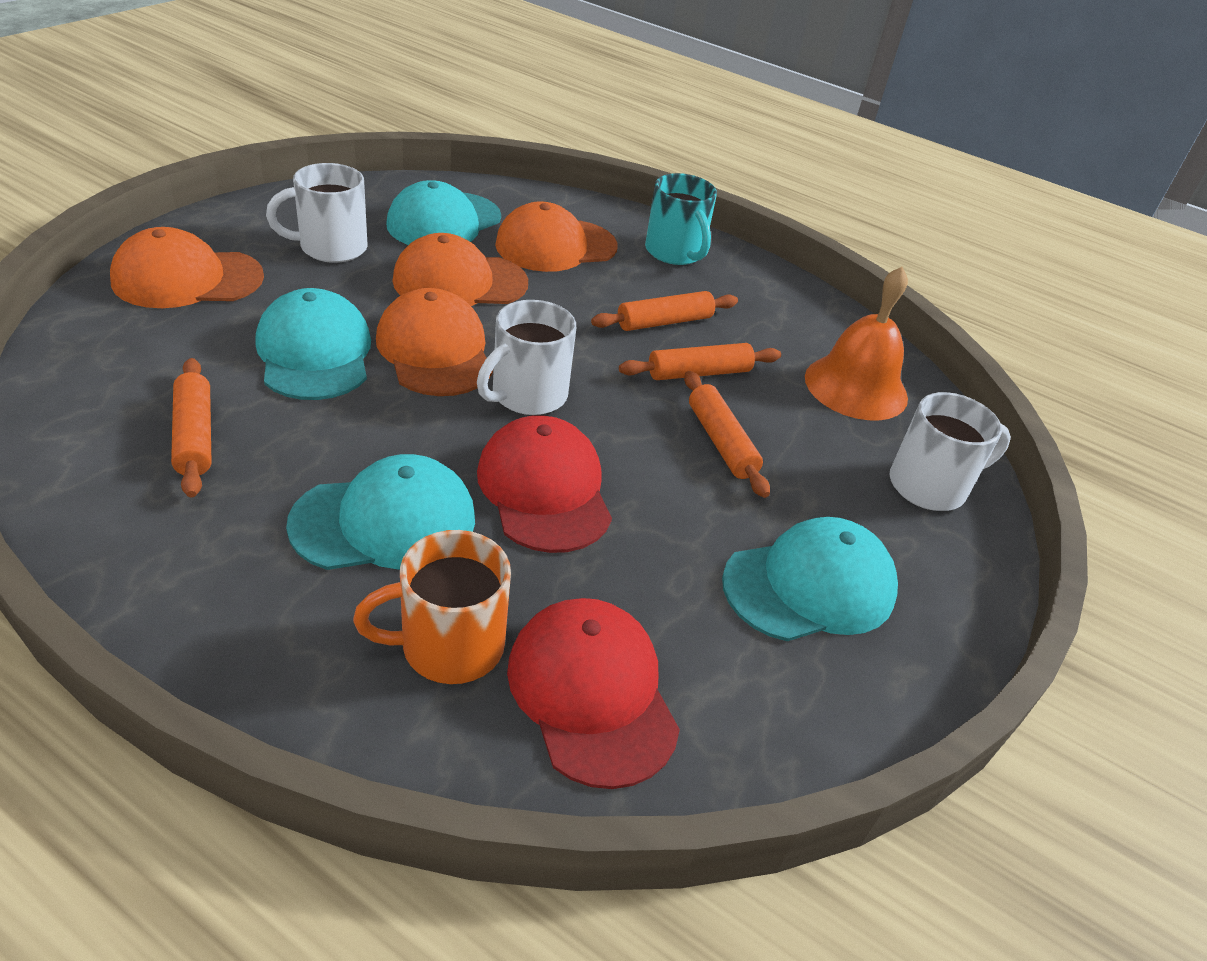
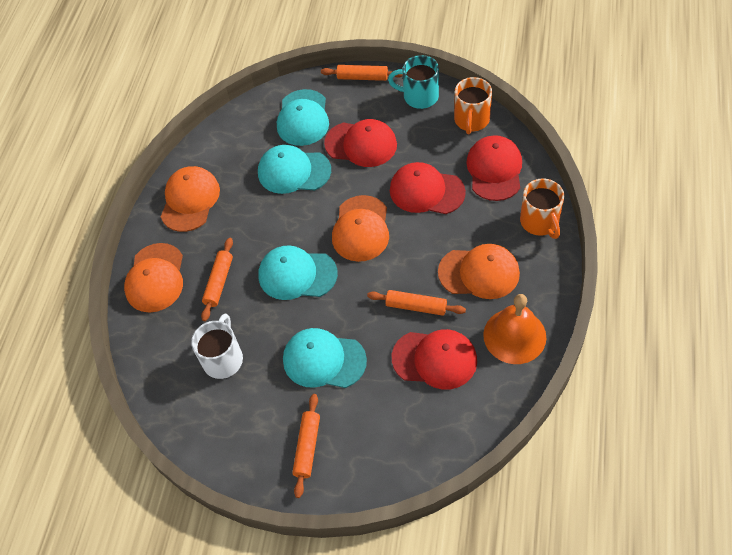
orange mug: 1 -> 2
red cap: 2 -> 4
white mug: 3 -> 1

